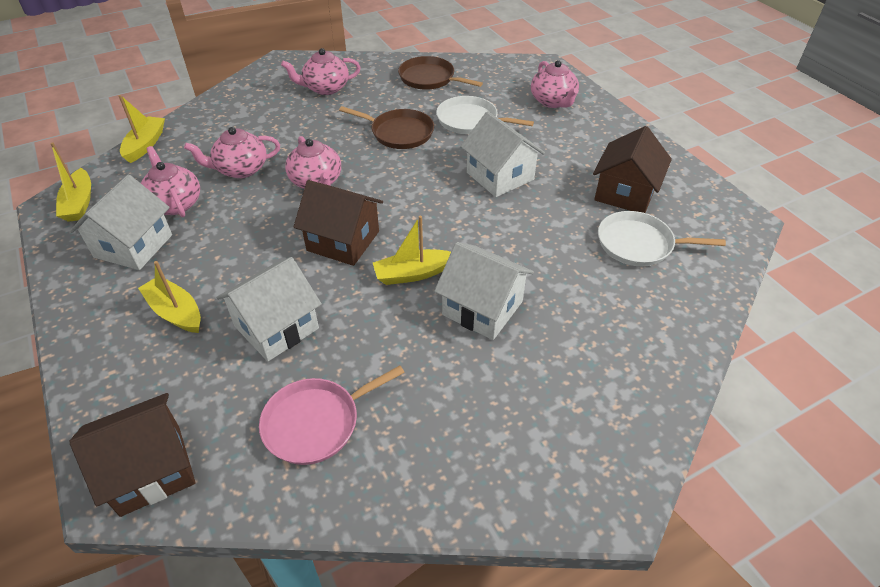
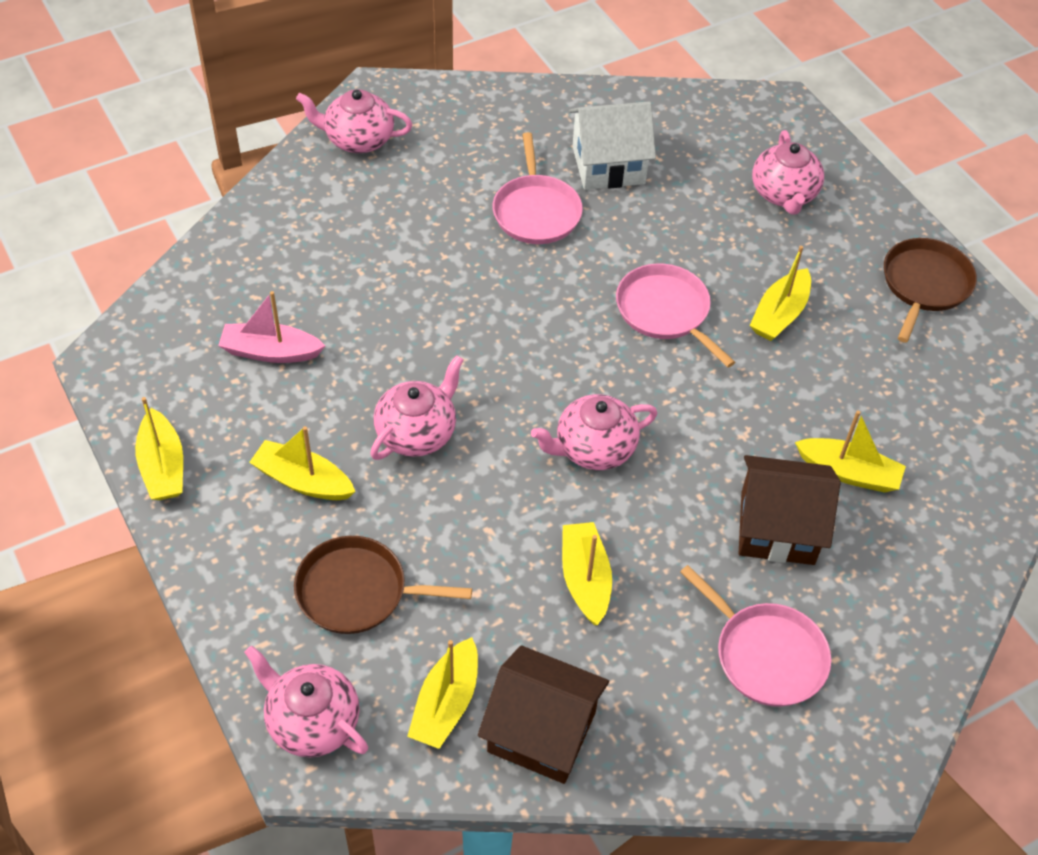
brown house: 3 -> 2
pink boat: 0 -> 1
pink pan: 1 -> 3
white house: 4 -> 1
white pan: 2 -> 0
yellow boat: 4 -> 6

